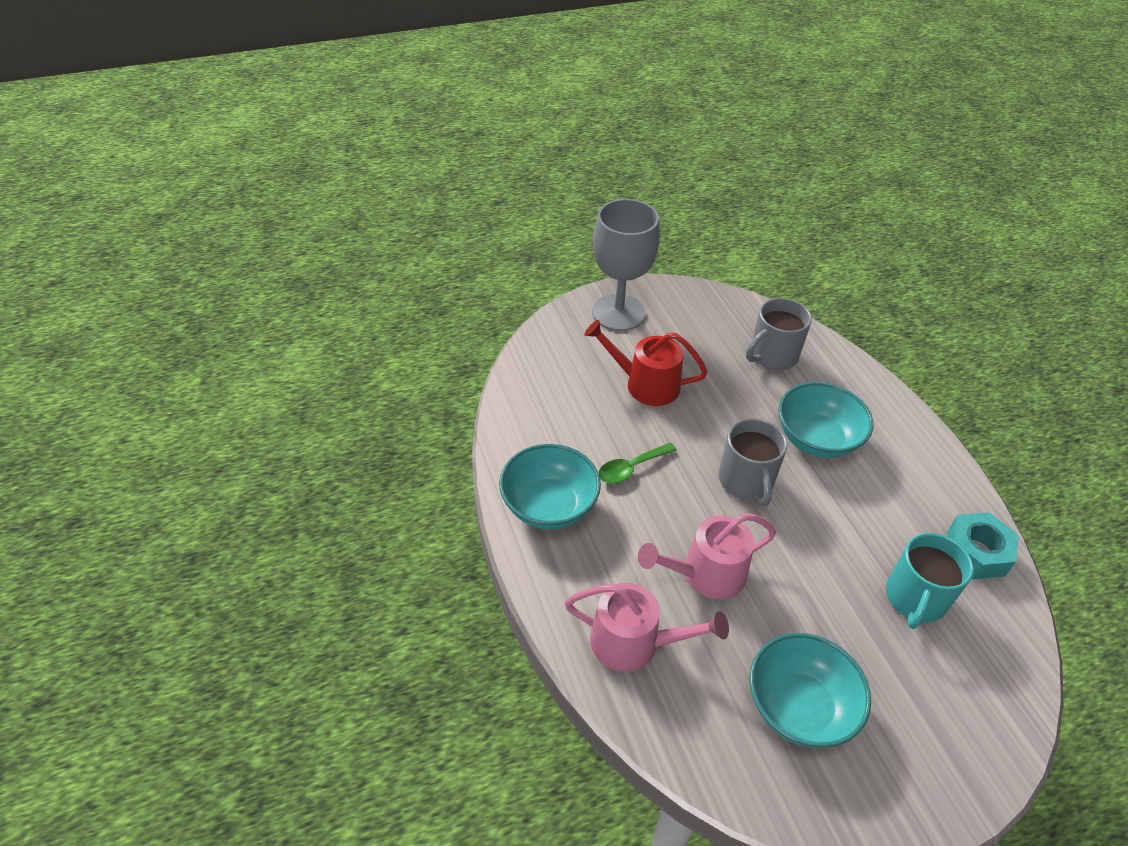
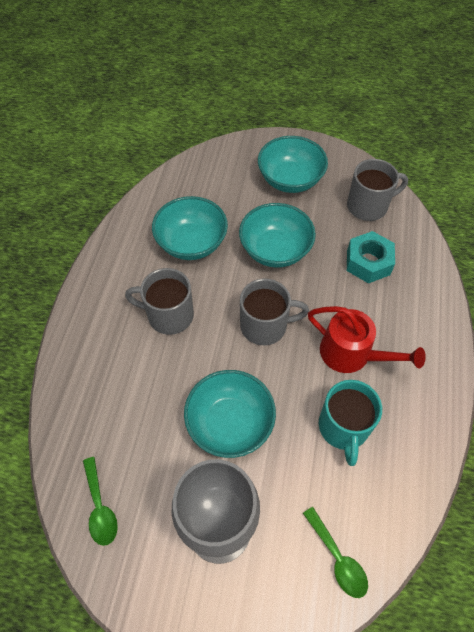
green spoon: 1 -> 2
grey mug: 2 -> 3
pink watering can: 2 -> 0
turquoise bowl: 3 -> 4

